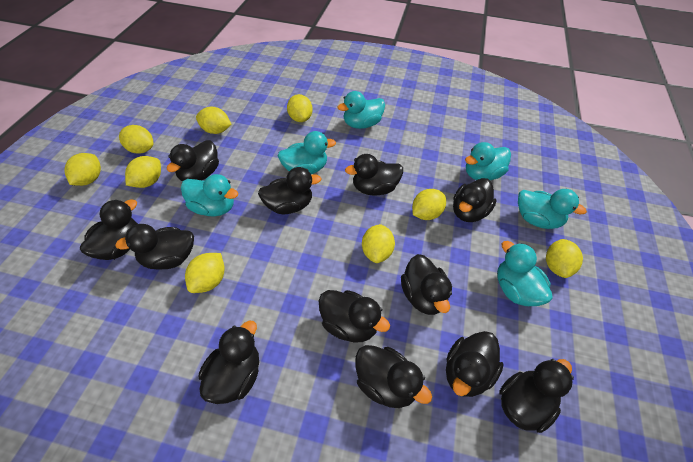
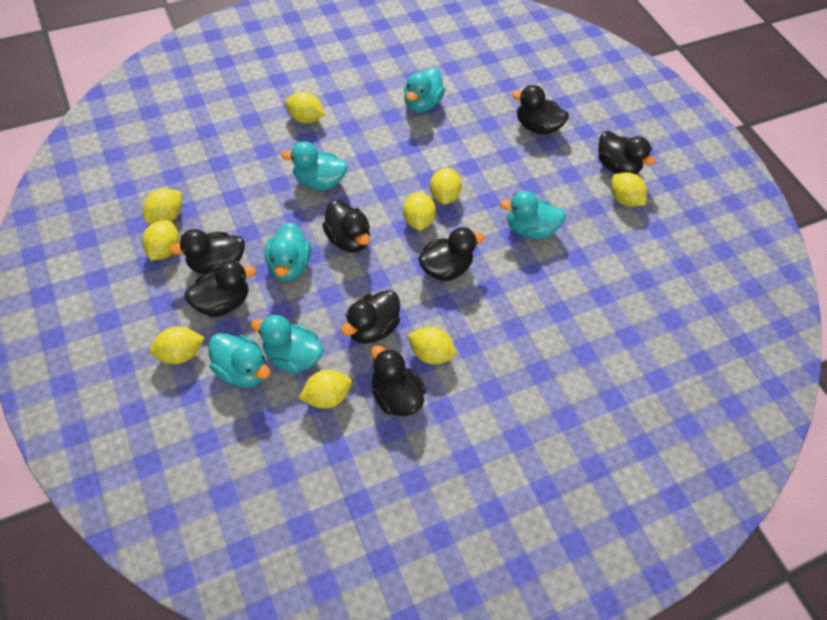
black duck: 12 -> 8

